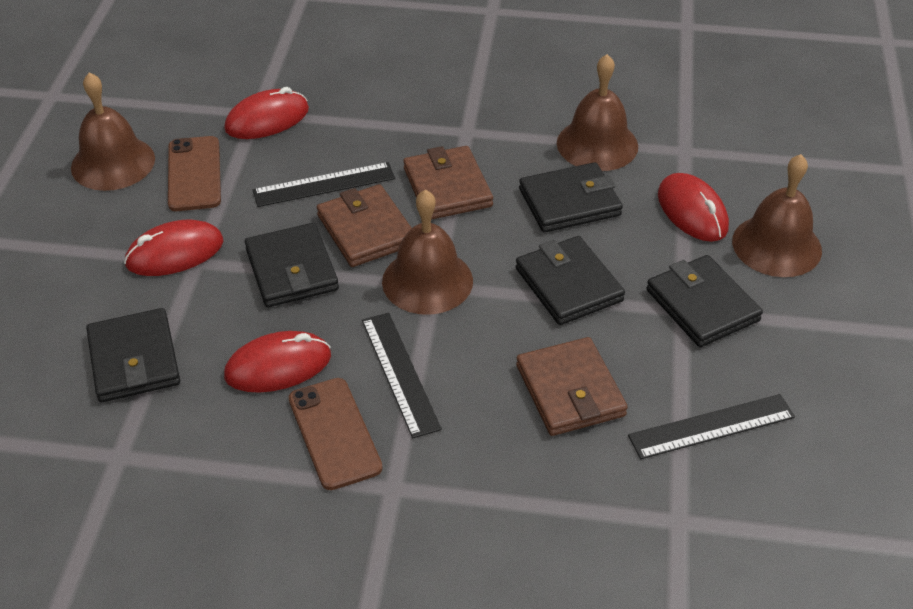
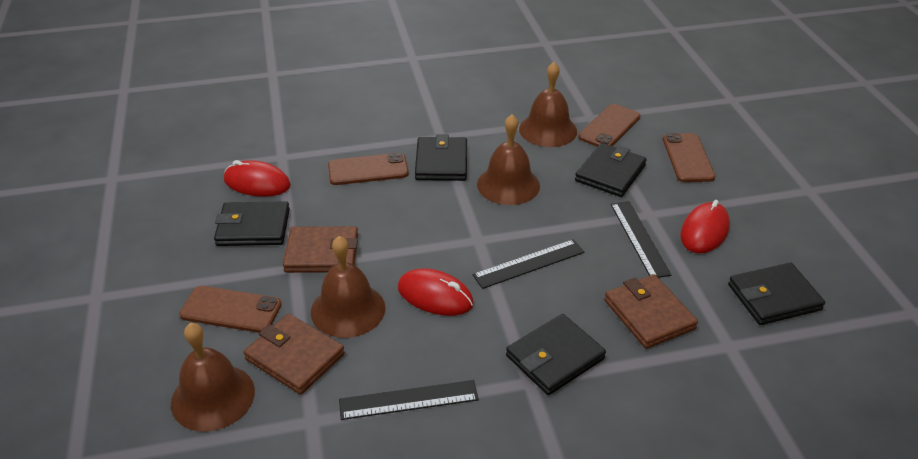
brown phone: 2 -> 4
red mouse: 4 -> 3

